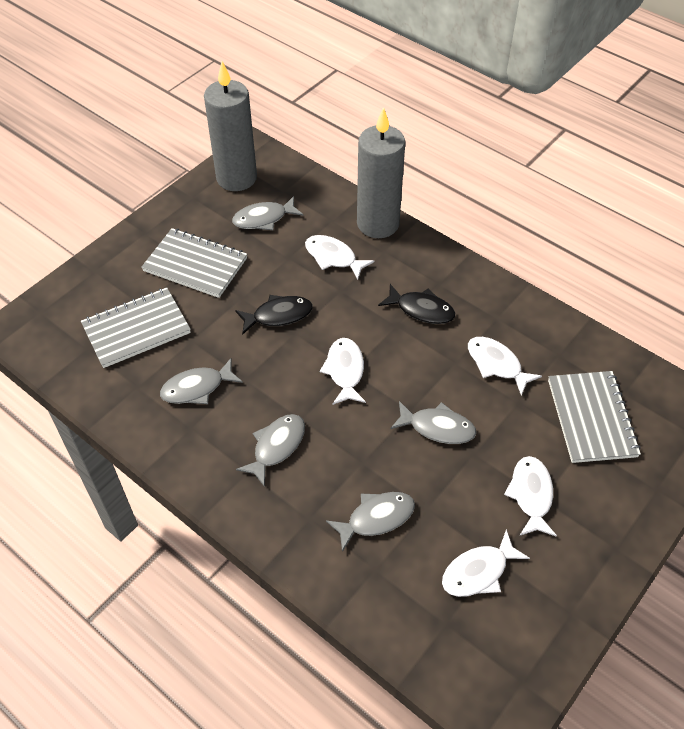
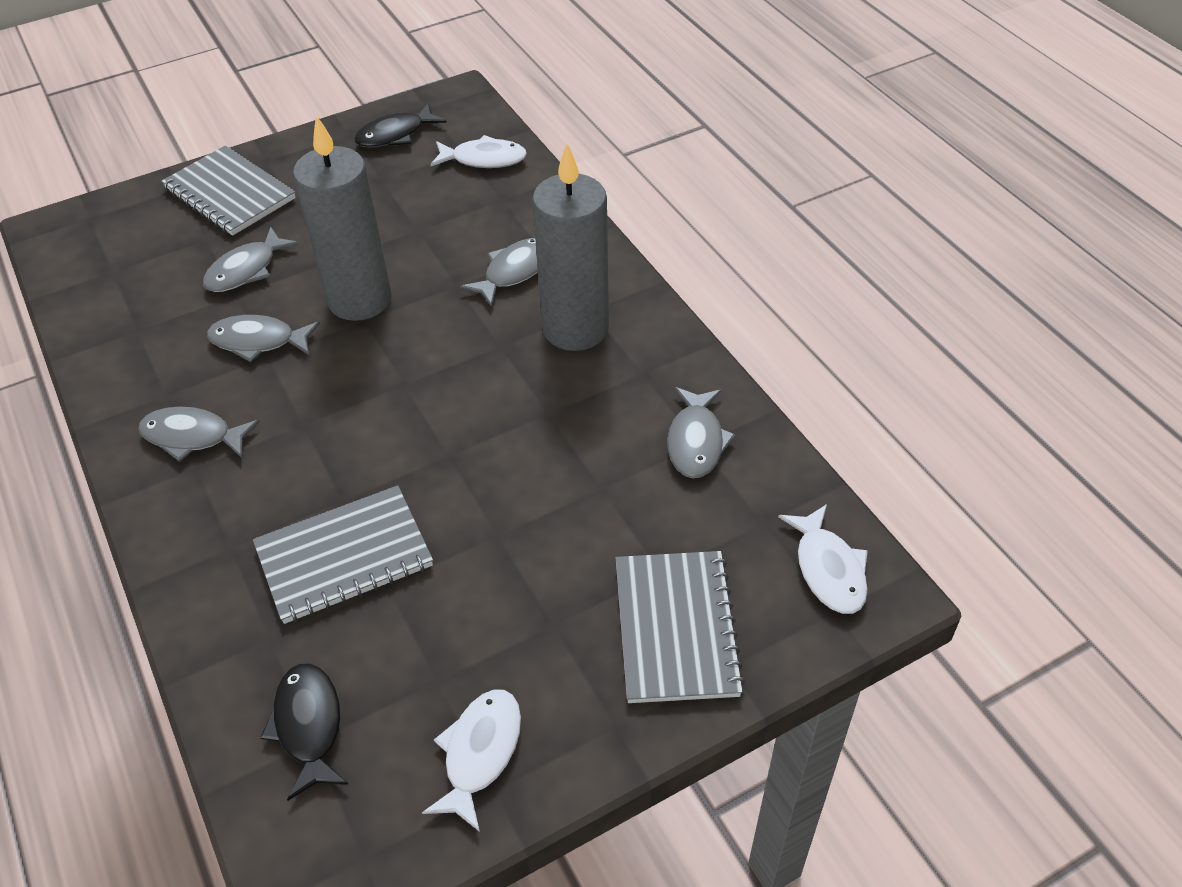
white fish: 5 -> 3

